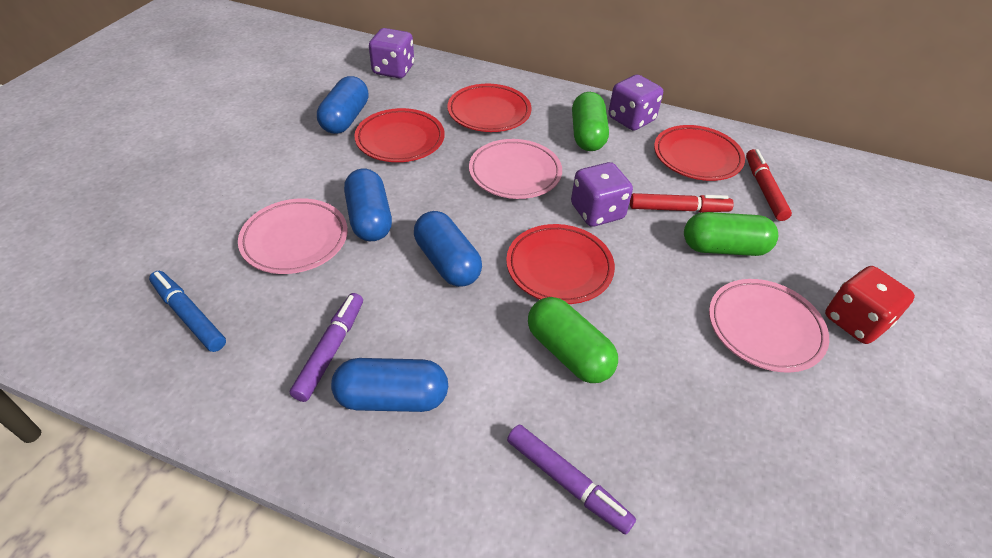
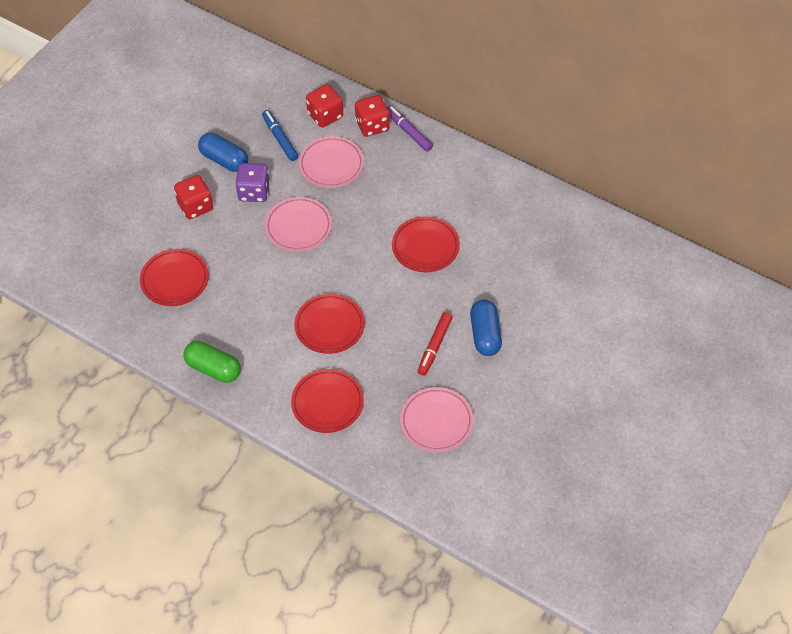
blue capsule: 4 -> 2
green capsule: 3 -> 1
purple dice: 3 -> 1
purple marker: 2 -> 1
red dice: 1 -> 3
red marker: 2 -> 1

